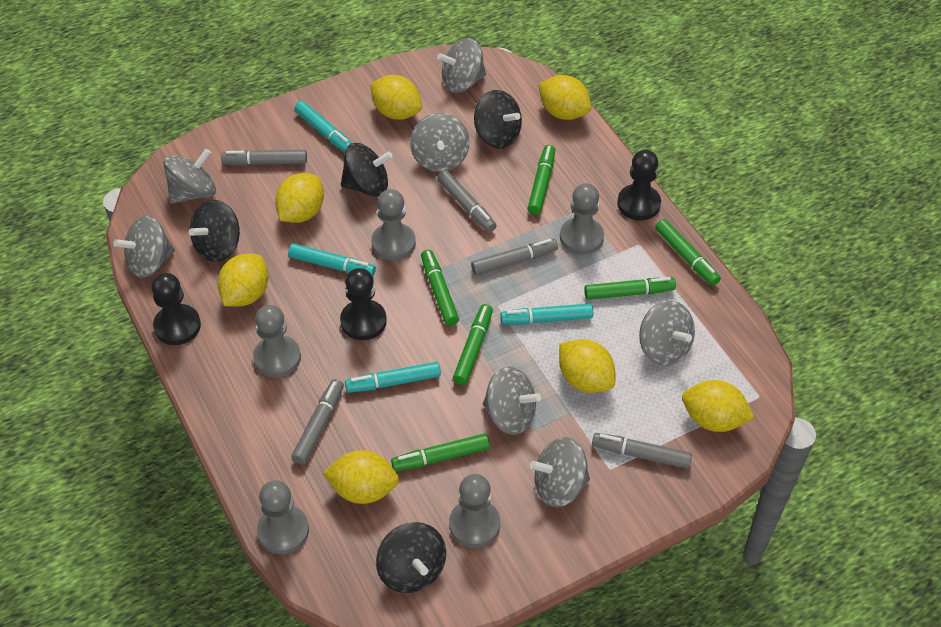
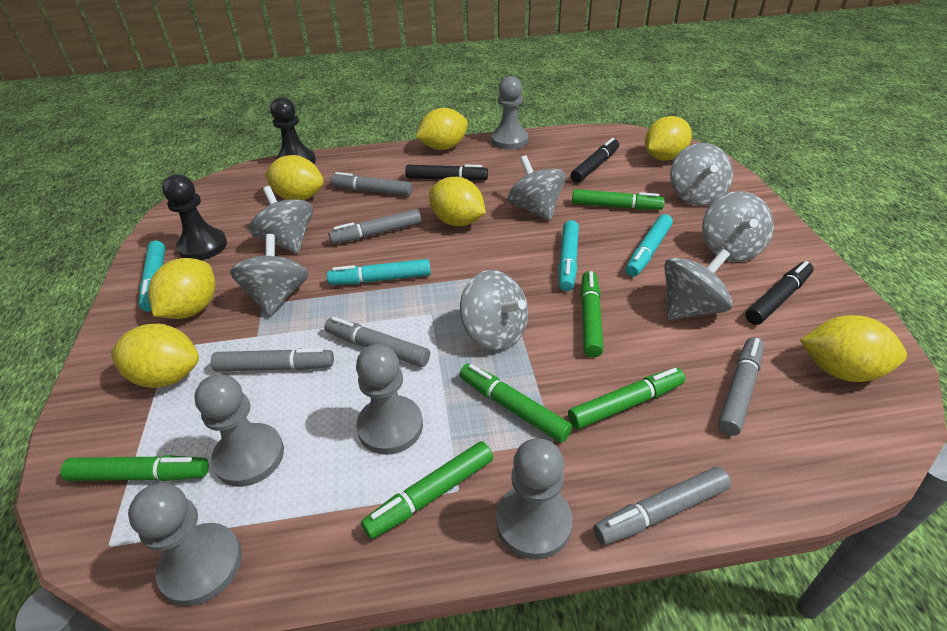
black marker: 0 -> 3
black pawn: 3 -> 2
black spinning top: 4 -> 0
grey marker: 5 -> 6

